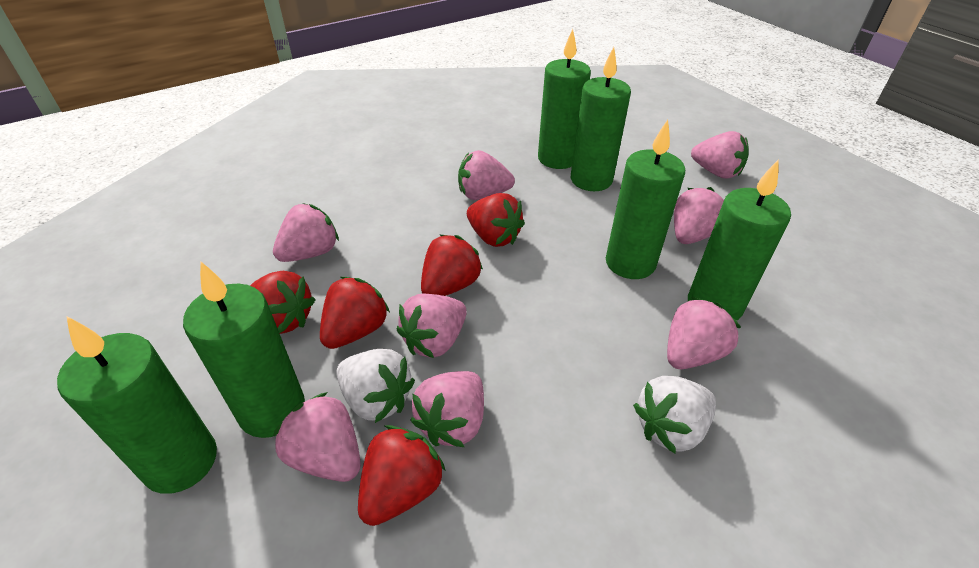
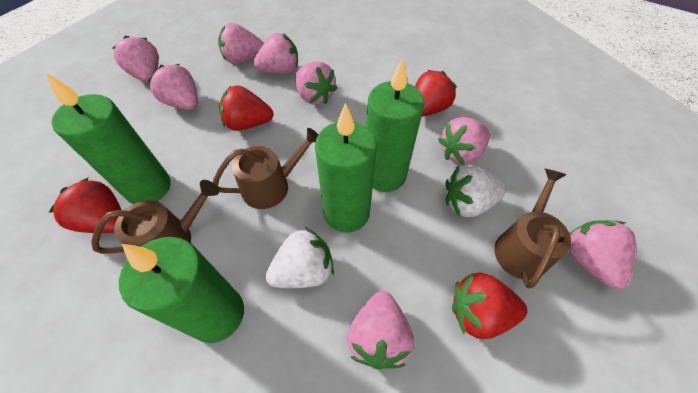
brown watering can: 0 -> 3
green candle: 6 -> 4
red strawberry: 5 -> 4

